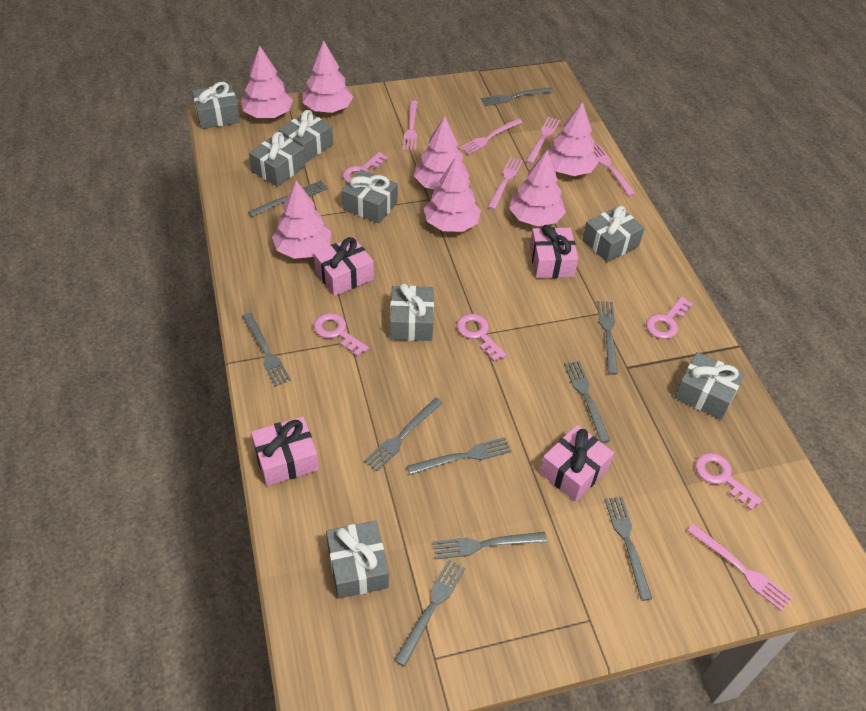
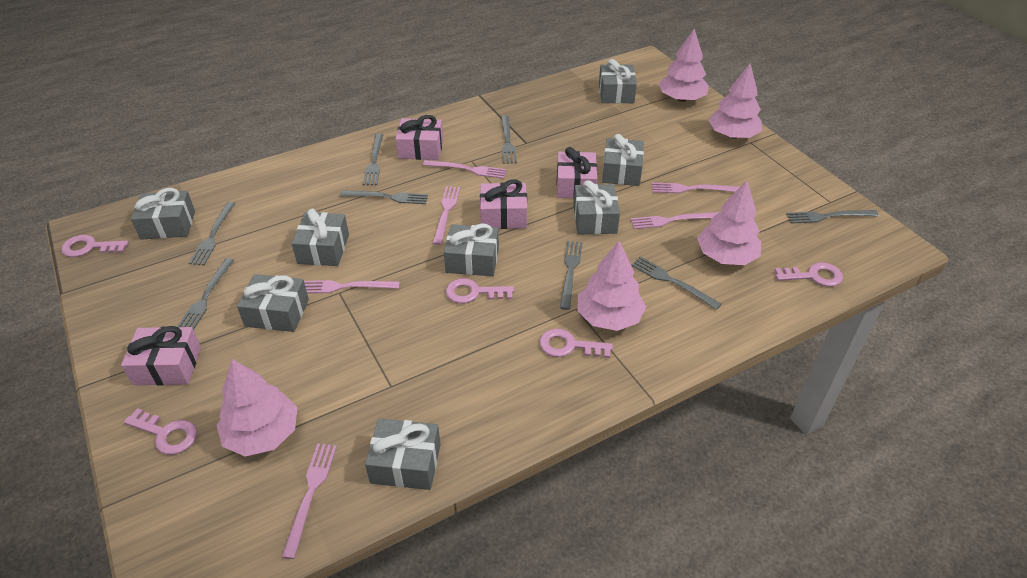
grey fork: 10 -> 8
pink tree: 7 -> 5

